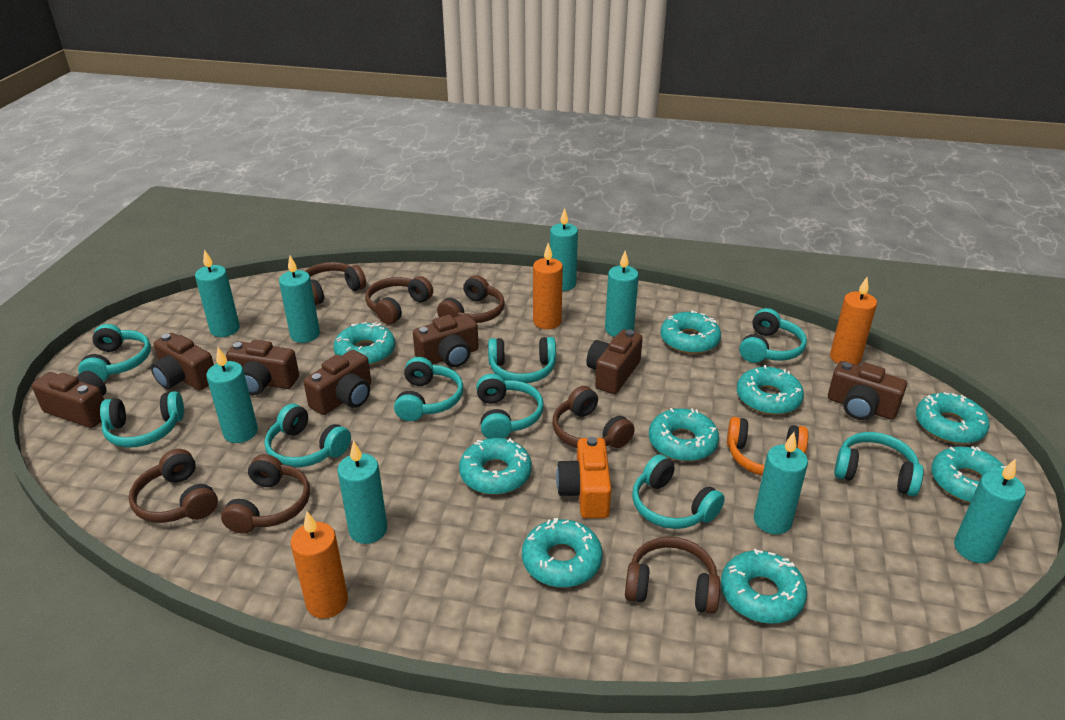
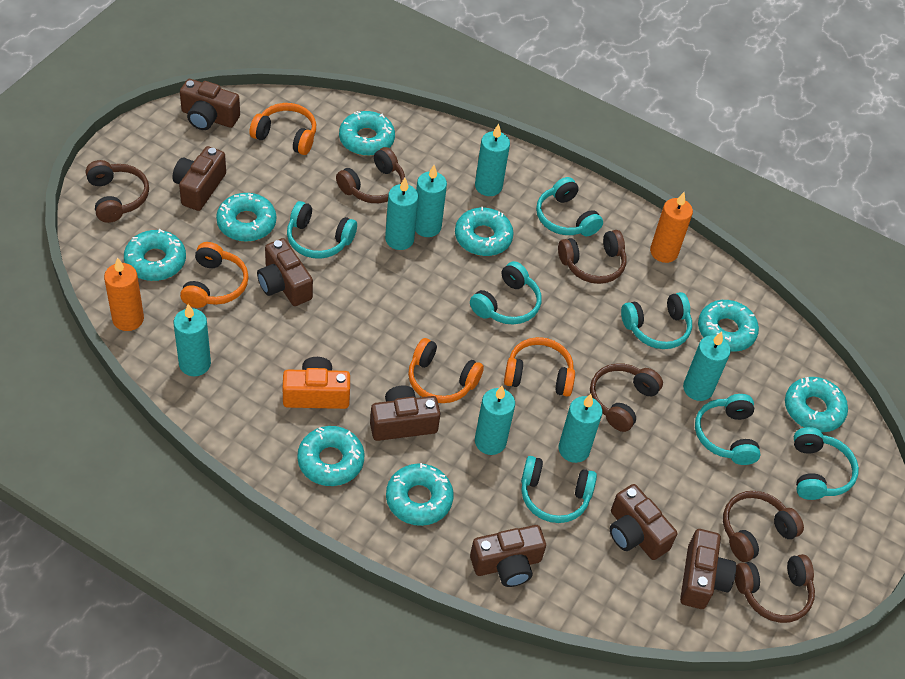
brown headphones: 7 -> 6
orange candle: 3 -> 2
orange headphones: 1 -> 4
turquoise candle: 8 -> 7
turquoise donut: 9 -> 8
turquoise headphones: 9 -> 7

